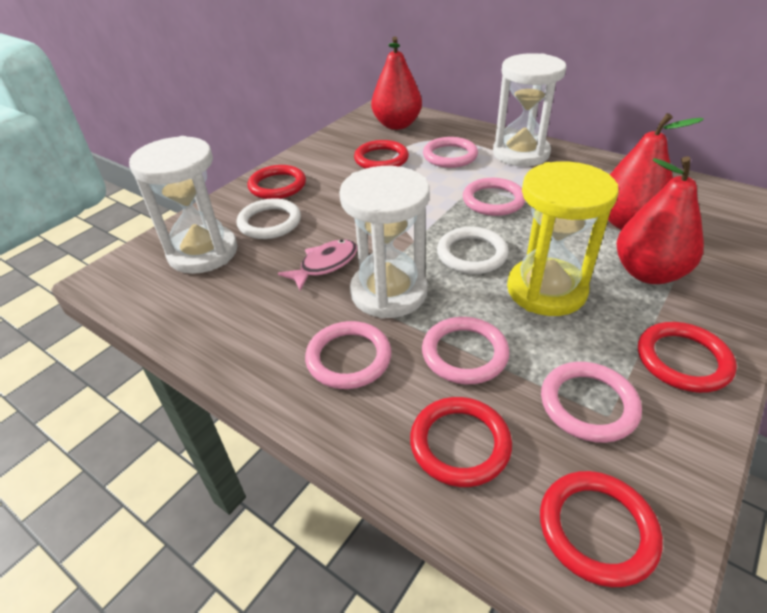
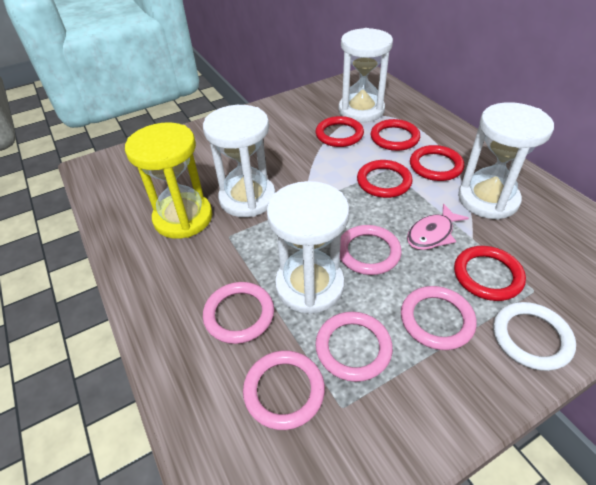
red pear: 3 -> 0
white hourglass: 3 -> 4
white ring: 2 -> 1

